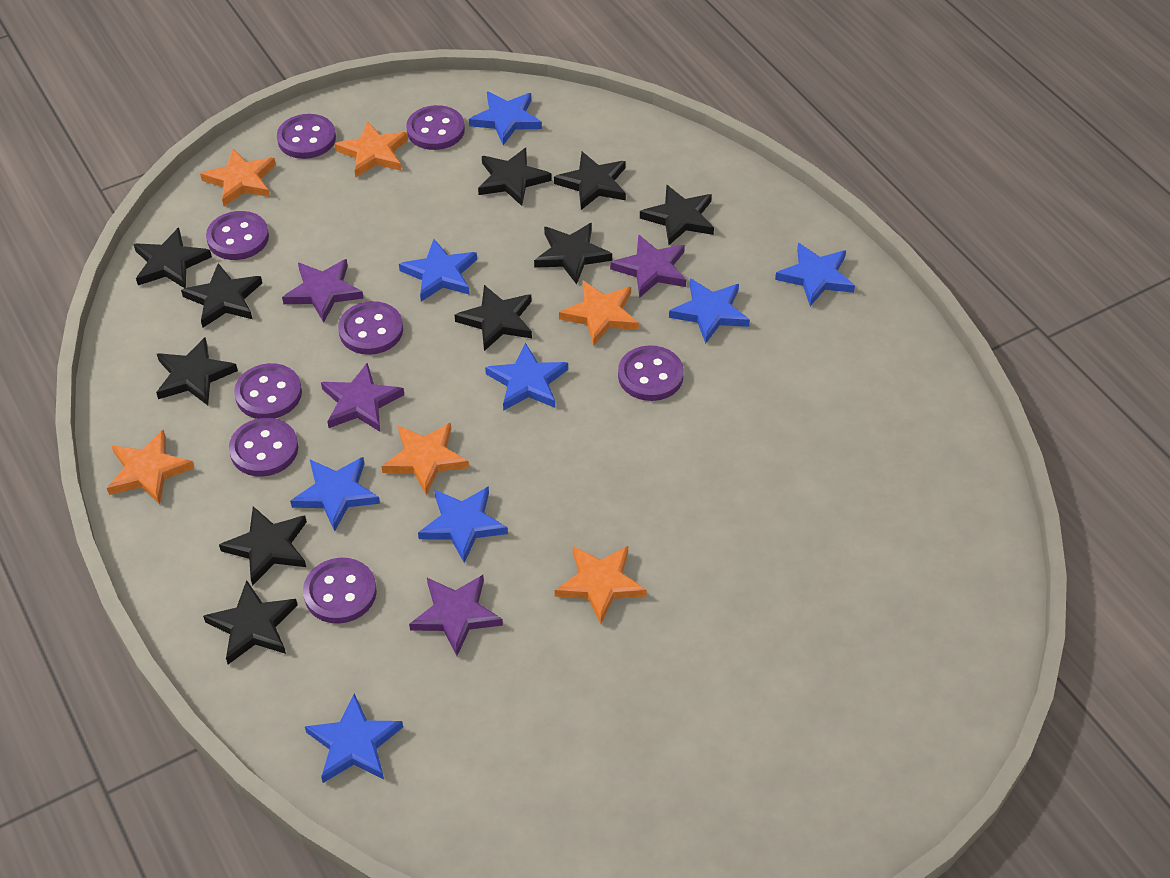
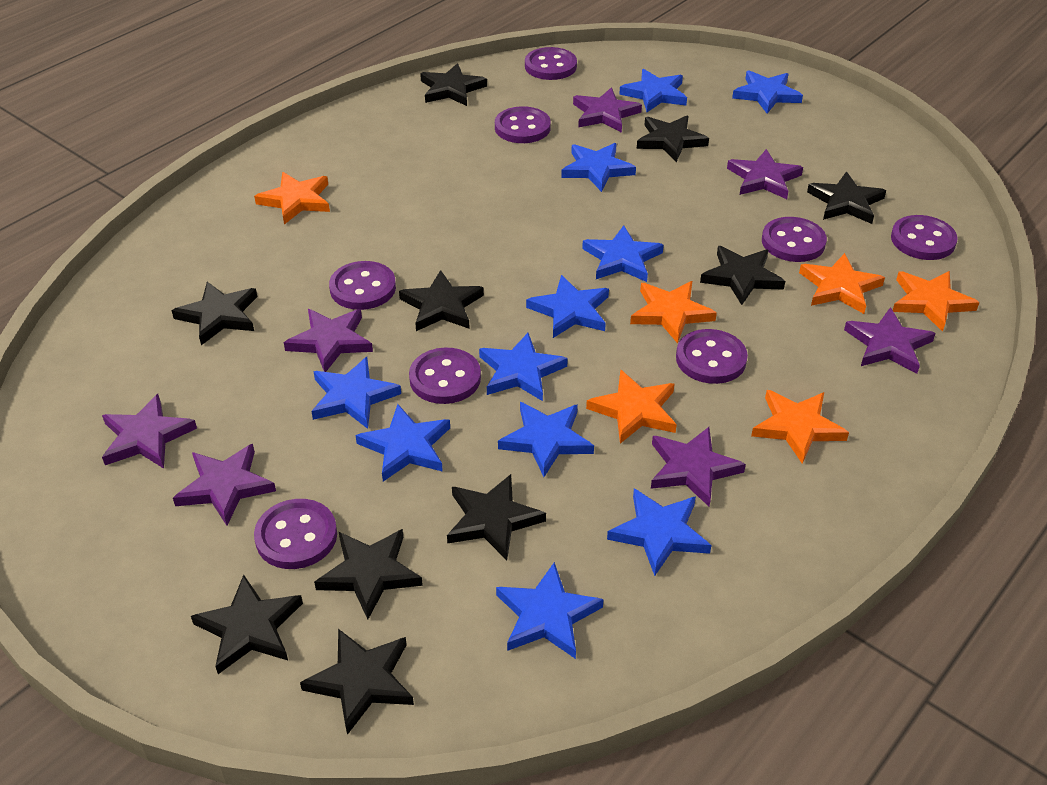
blue star: 8 -> 11
purple star: 4 -> 7

